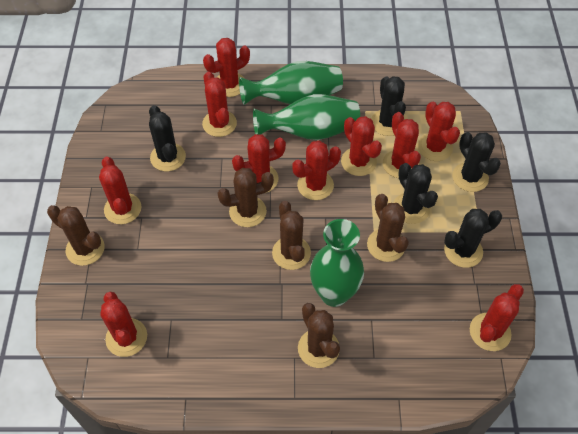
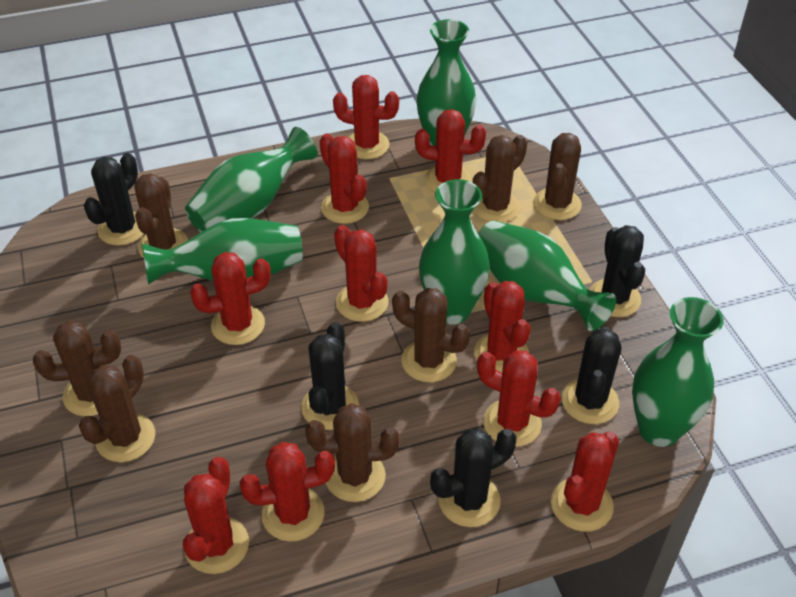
brown cactus: 5 -> 7
green vase: 3 -> 6

